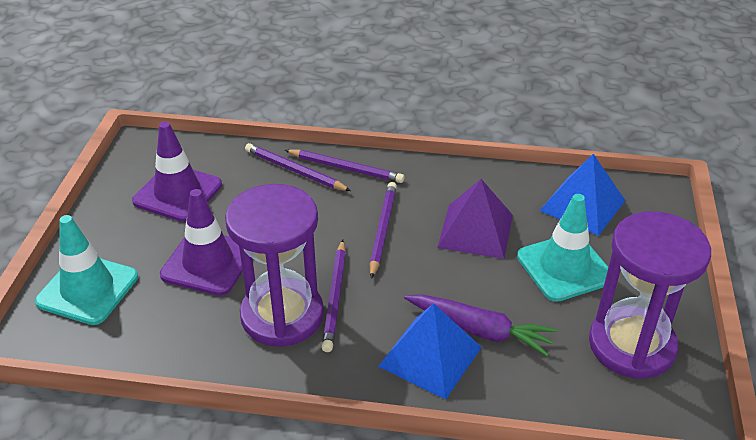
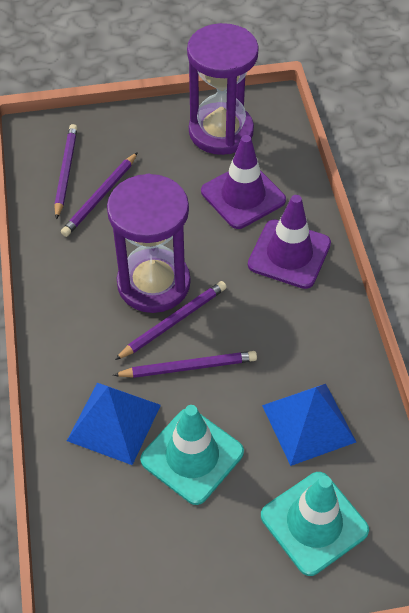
purple carrot: 1 -> 0
purple pyramid: 1 -> 0

